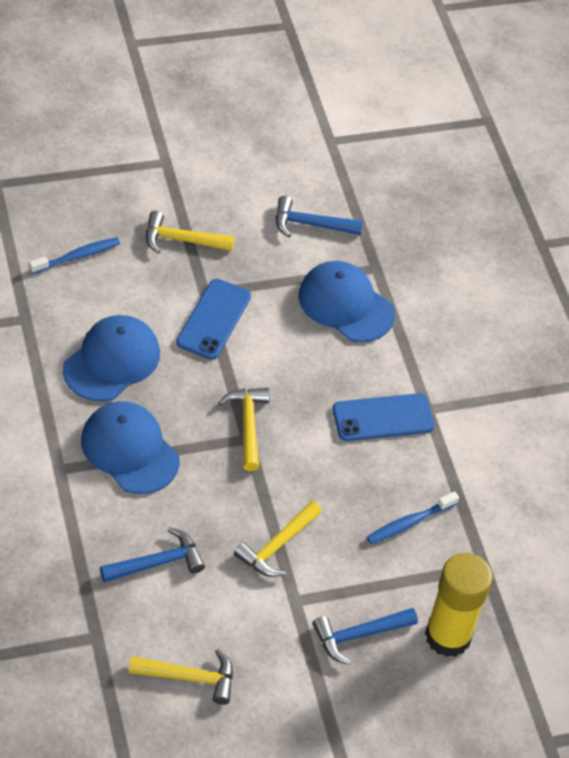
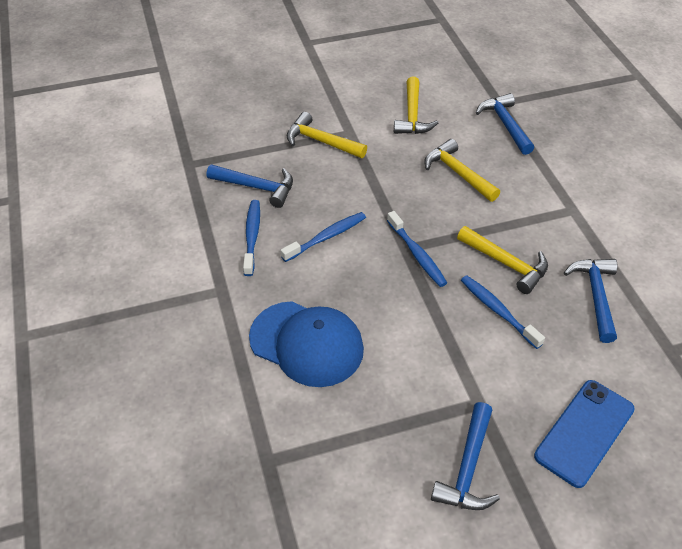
blue cap: 3 -> 1
blue hammer: 3 -> 4
blue phone: 2 -> 1
blue toothbrush: 2 -> 4
yellow glue stick: 1 -> 0

